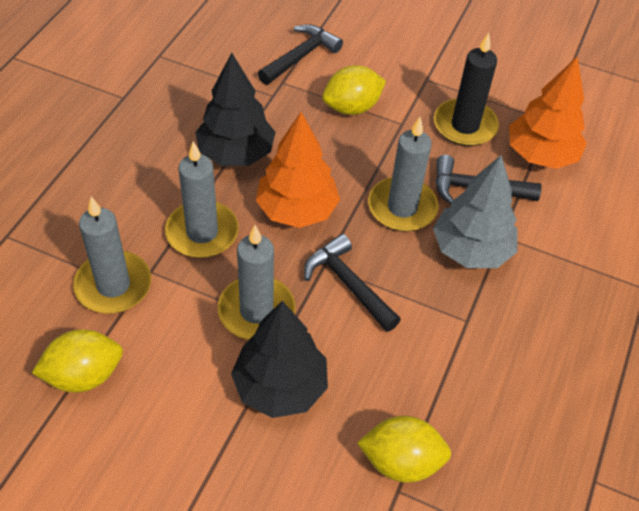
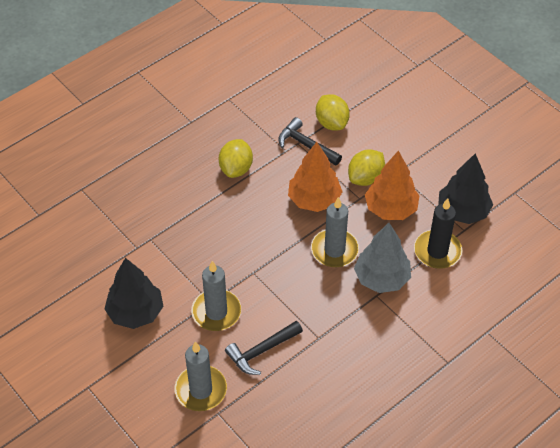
black hammer: 3 -> 2
grey candle: 4 -> 3

